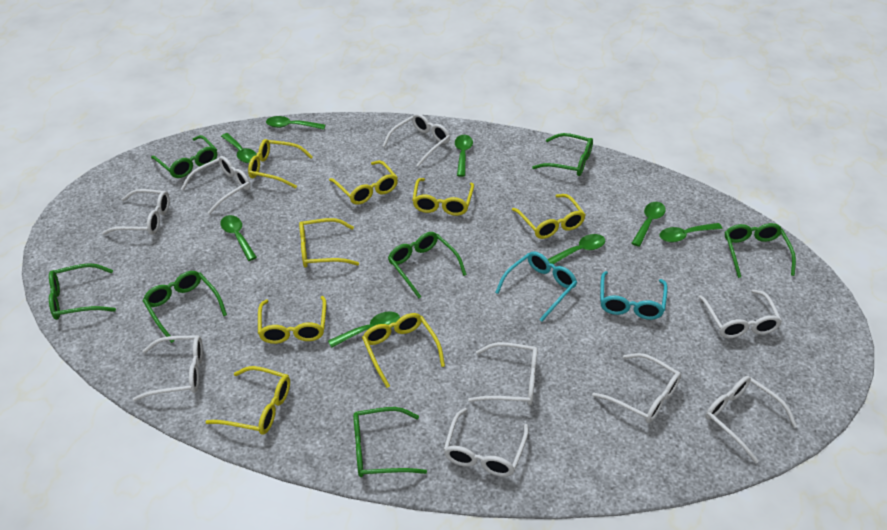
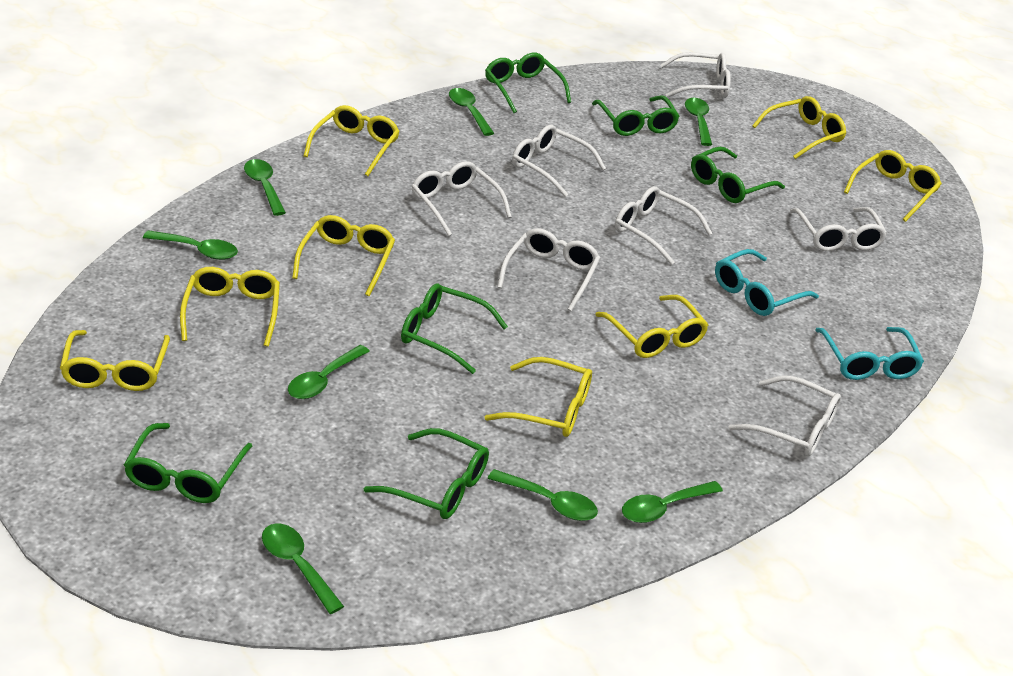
green glasses: 7 -> 6
white glasses: 9 -> 7

